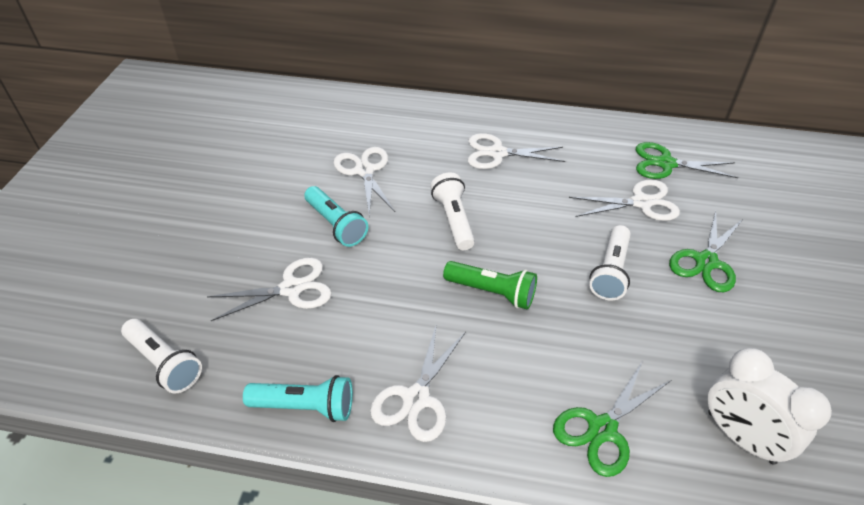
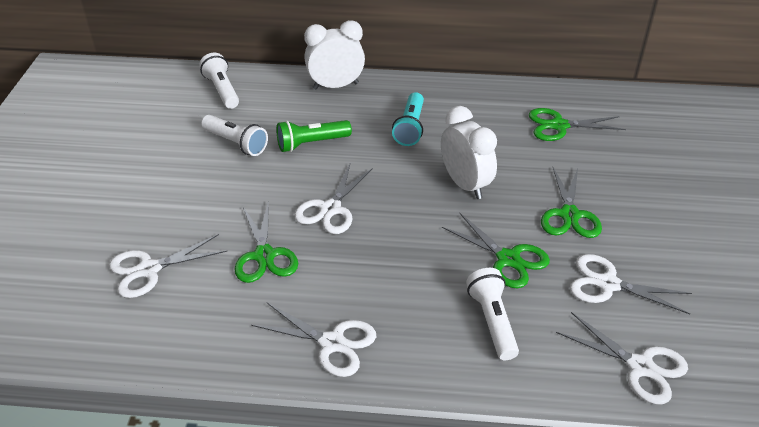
green scissors: 3 -> 4
turquoise flashlight: 2 -> 1
white clock: 1 -> 2

